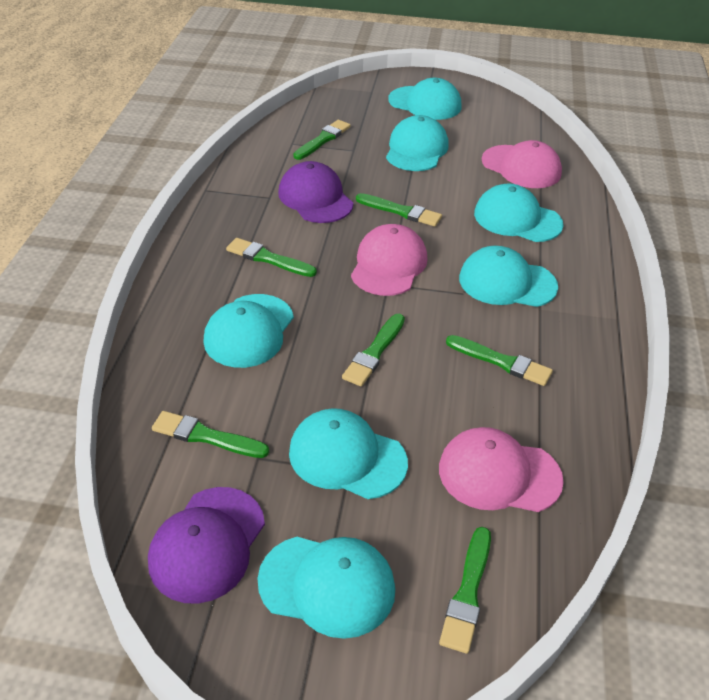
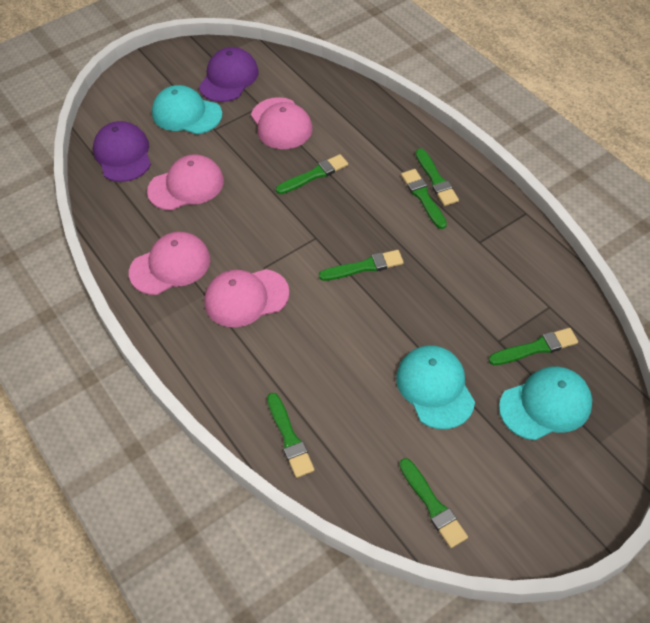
pink cap: 3 -> 4
turquoise cap: 7 -> 3

